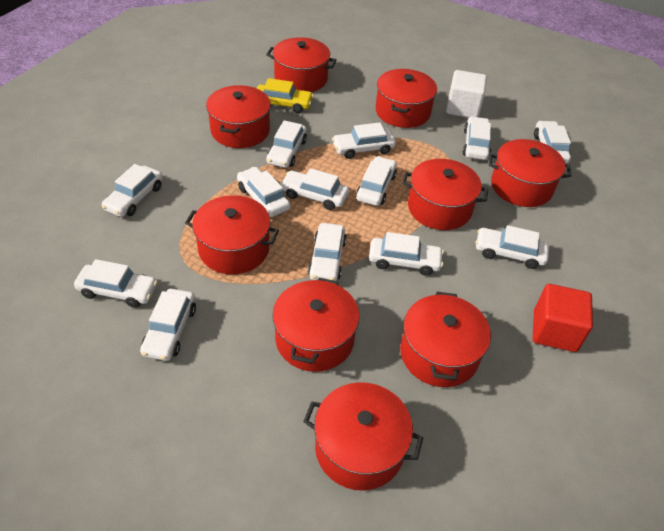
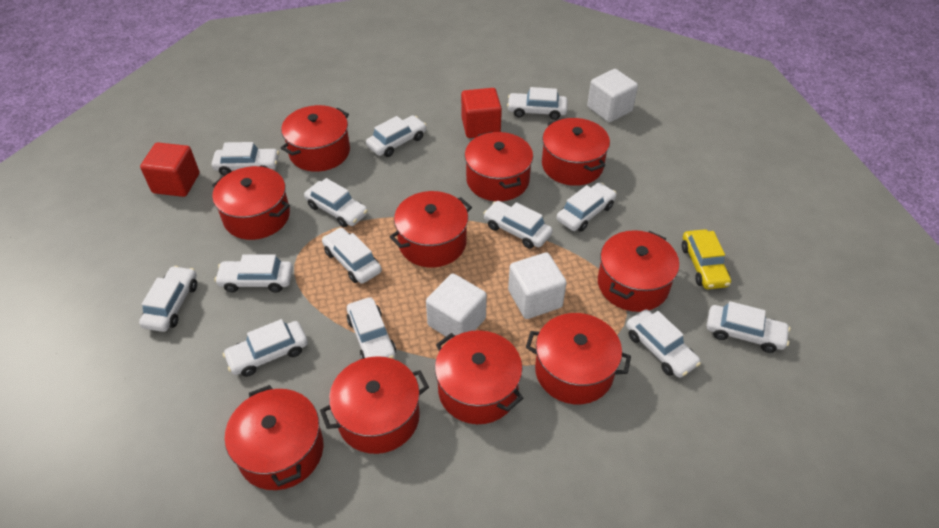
red cube: 1 -> 2
red pot: 9 -> 10
white cube: 1 -> 3

